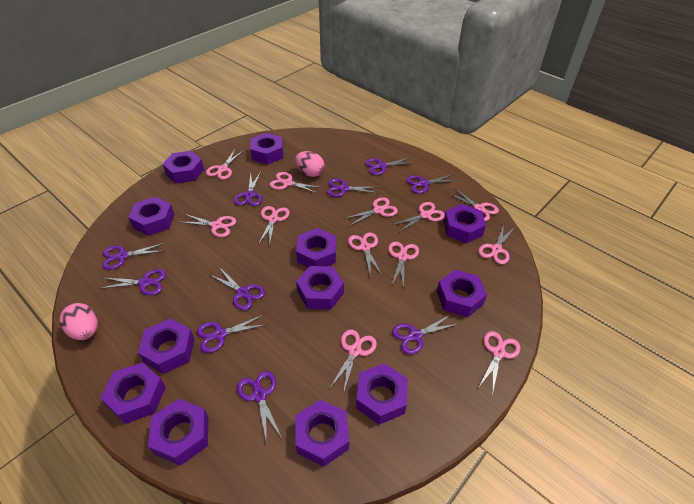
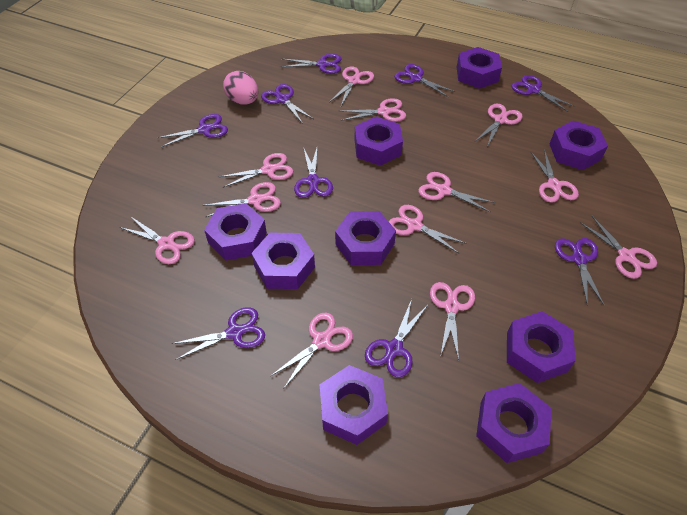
pink egg: 2 -> 1
purple nut: 12 -> 9
purple scissors: 10 -> 9

